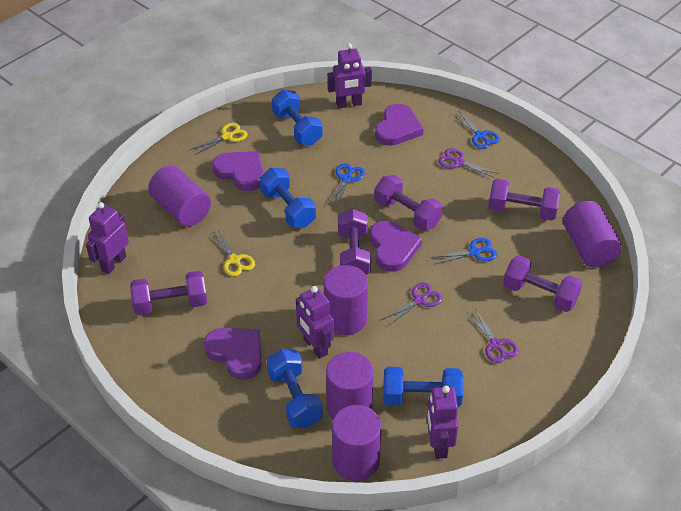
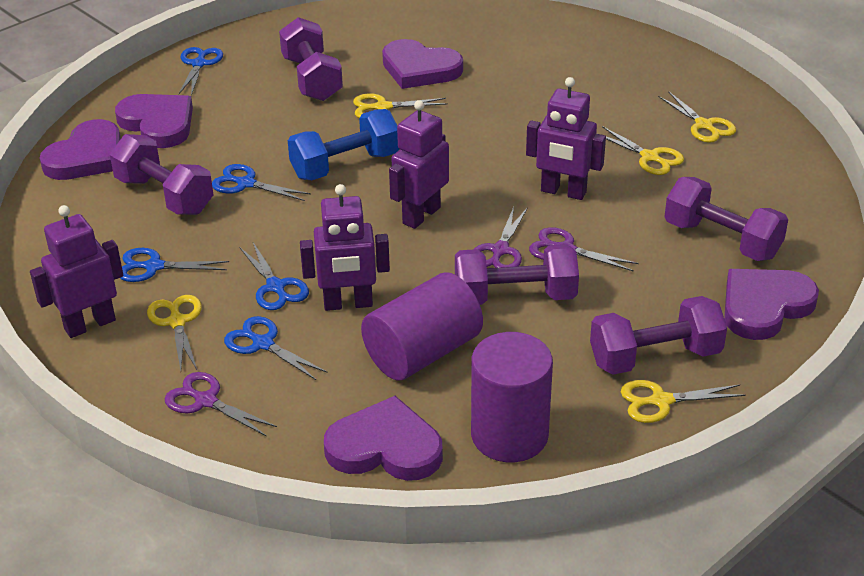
blue dumbbell: 4 -> 1
blue scissors: 3 -> 5
purple cylinder: 5 -> 2
purple heart: 4 -> 5
yellow scissors: 2 -> 5

